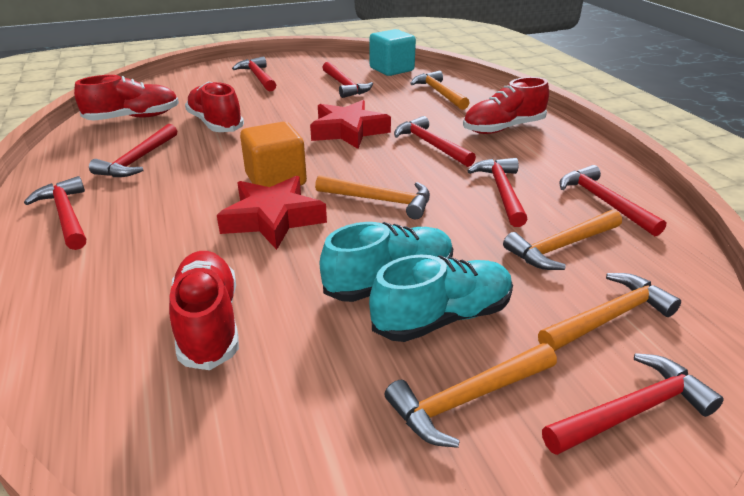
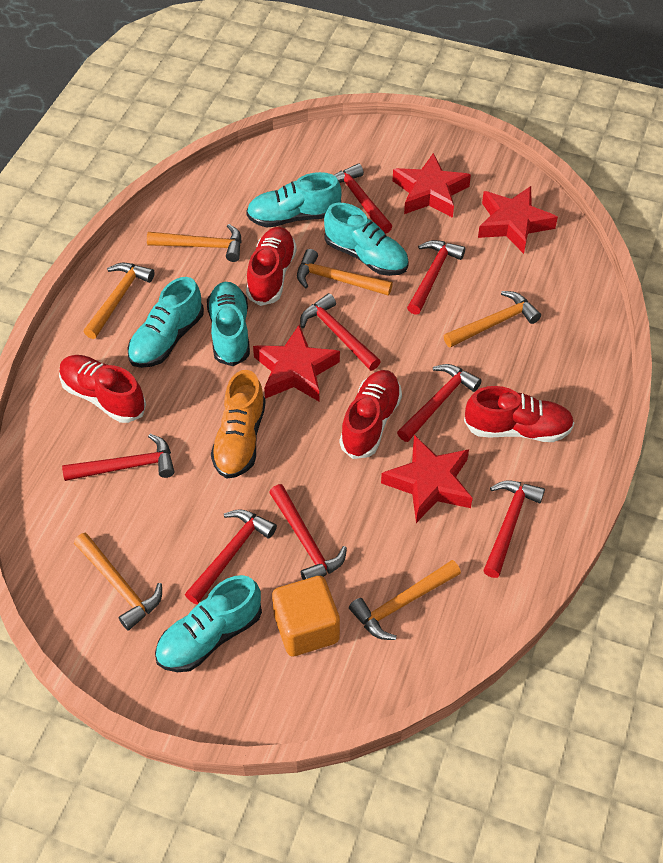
orange hammer: 5 -> 6
orange shoe: 0 -> 1
red star: 2 -> 4
turquoise cube: 1 -> 0
turquoise shoe: 2 -> 5

